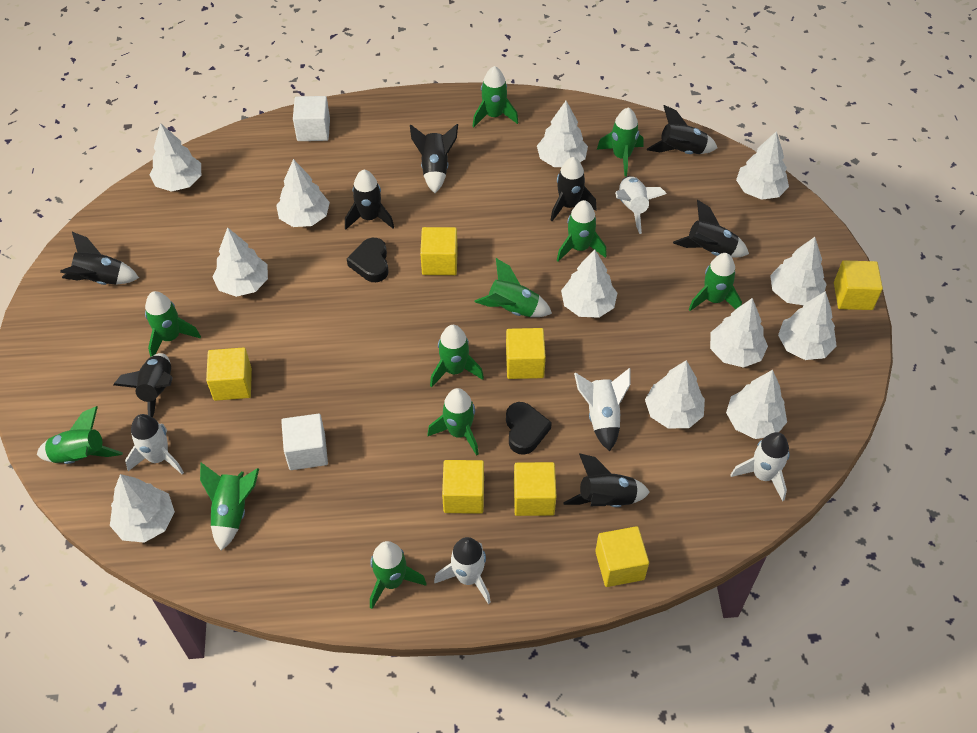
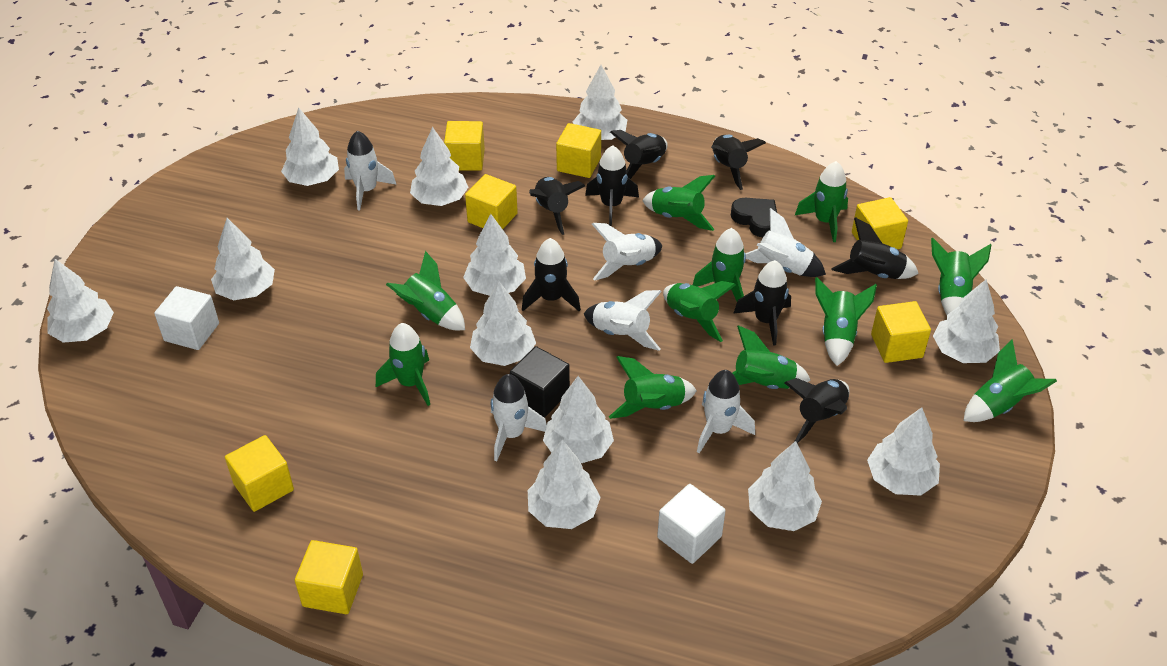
black cube: 0 -> 1
black heart: 2 -> 1
white rocket: 5 -> 6

